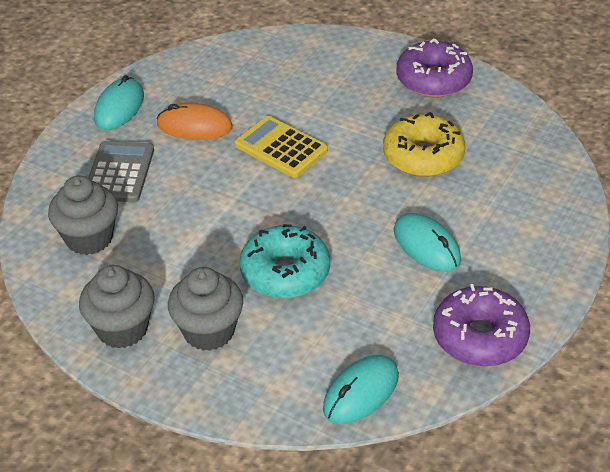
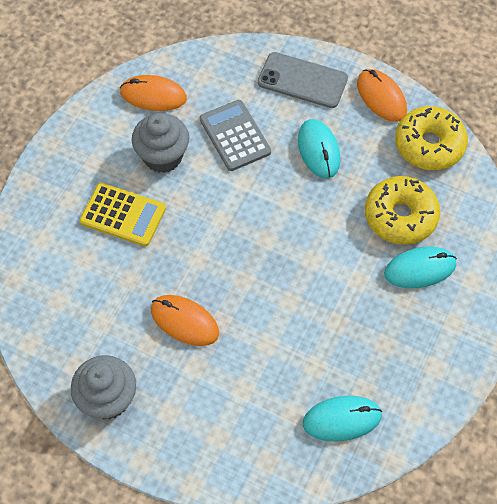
grey cupcake: 3 -> 2
grey phone: 0 -> 1
orange mouse: 1 -> 3
purple donut: 2 -> 0
turquoise donut: 1 -> 0
yellow donut: 1 -> 2

